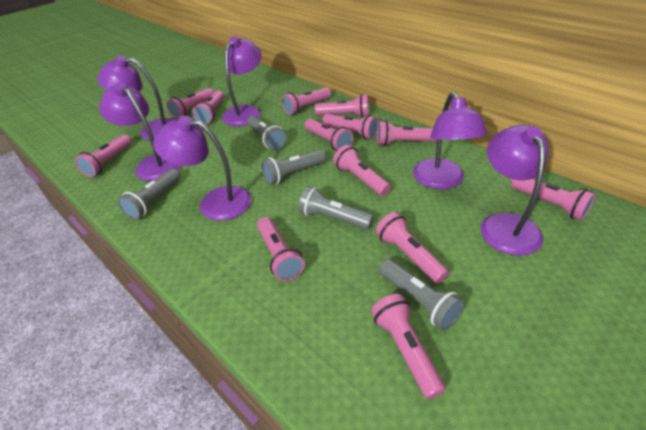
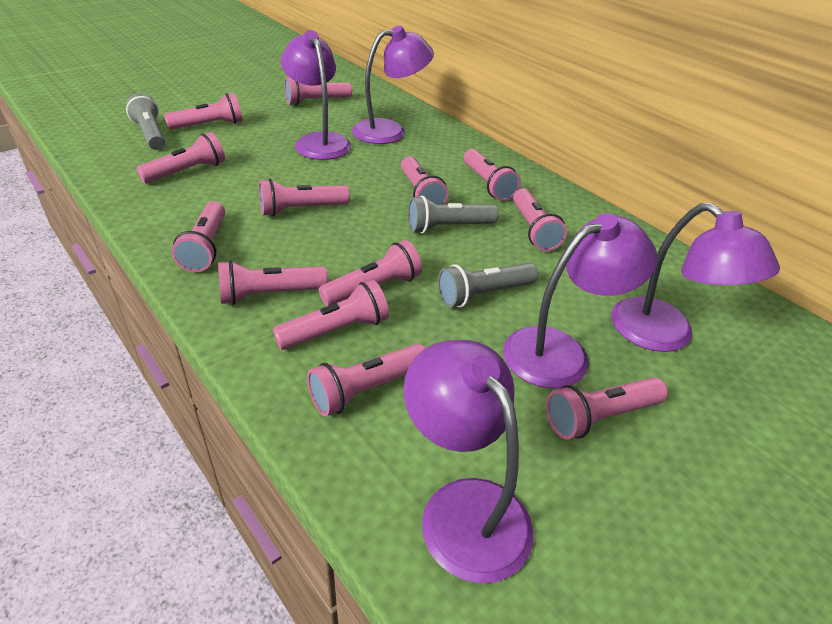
grey flashlight: 5 -> 3
purple lamp: 6 -> 5

